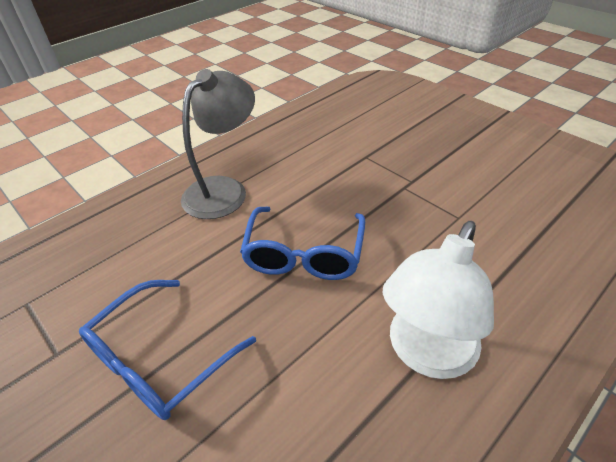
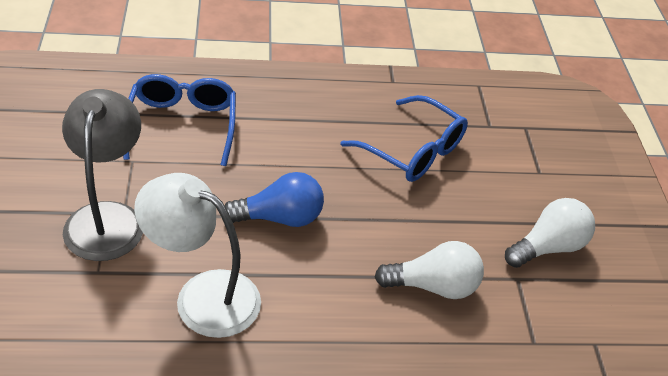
blue light bulb: 0 -> 1
white light bulb: 0 -> 2

